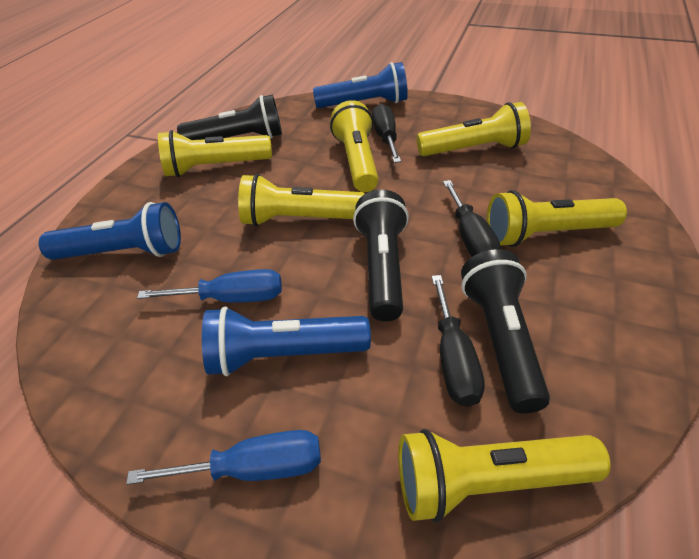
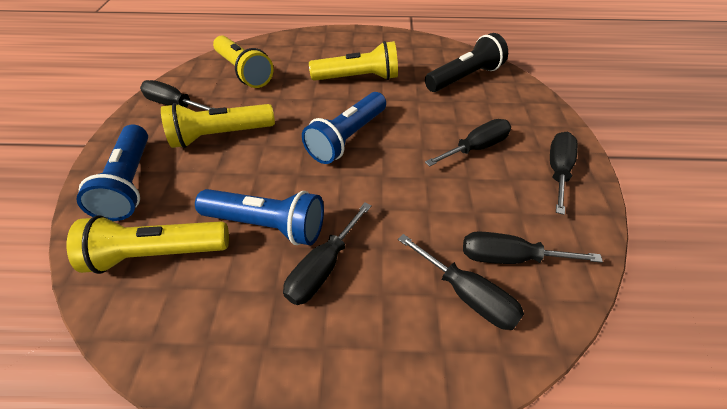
black flashlight: 3 -> 1
black screwdriver: 3 -> 6
blue screwdriver: 2 -> 0
yellow flashlight: 6 -> 4

